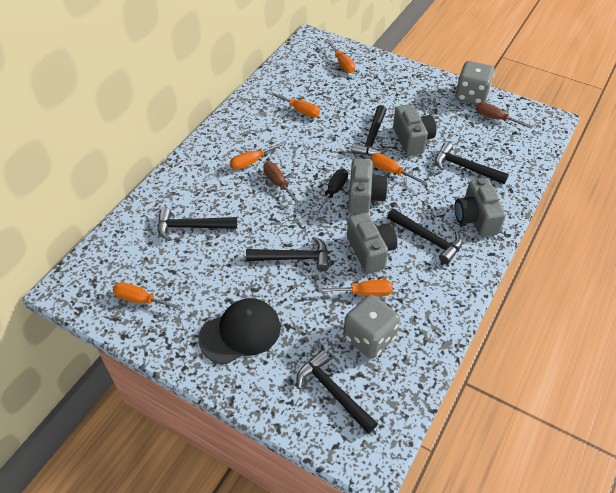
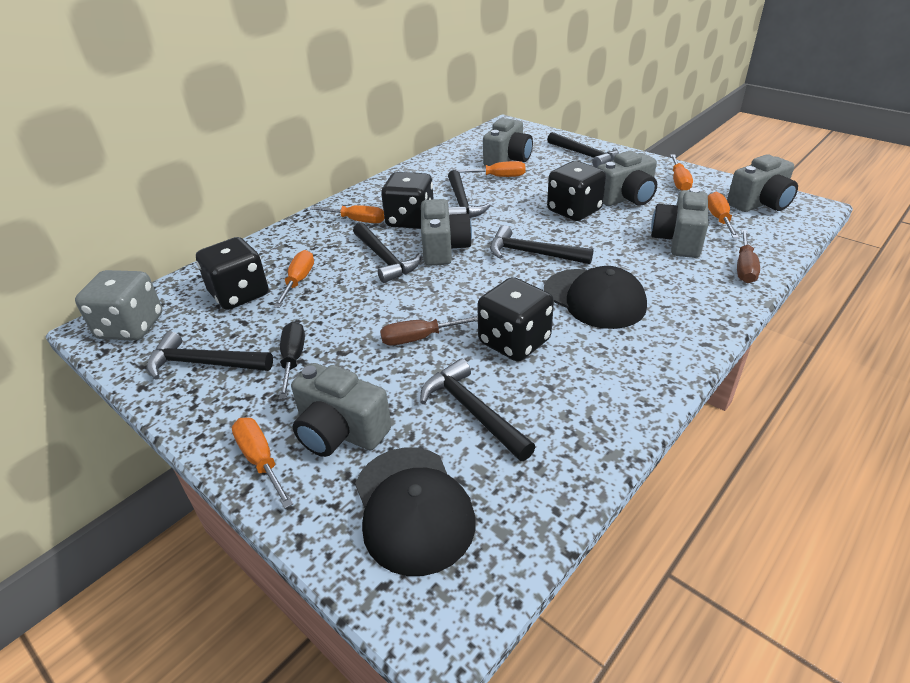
black cap: 1 -> 2
black dice: 0 -> 4
grey camera: 4 -> 6
grey dice: 2 -> 1

